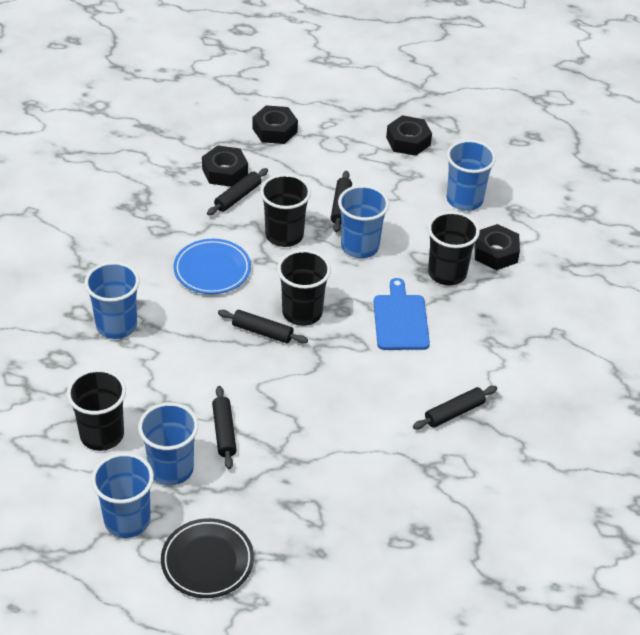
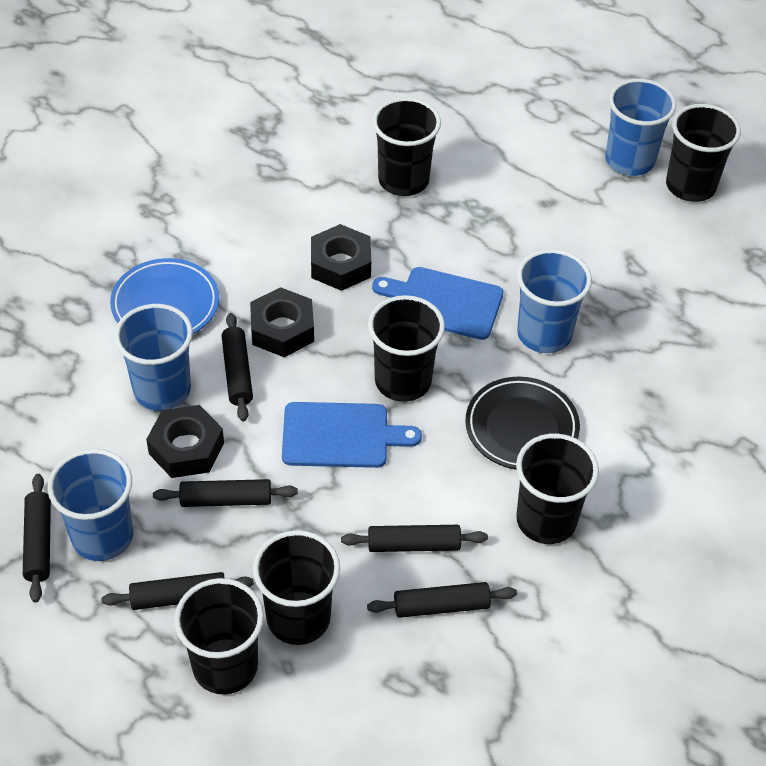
black cup: 4 -> 6
black nut: 4 -> 3
black rolling pin: 5 -> 6
blue cup: 5 -> 4
blue cutting board: 1 -> 2

